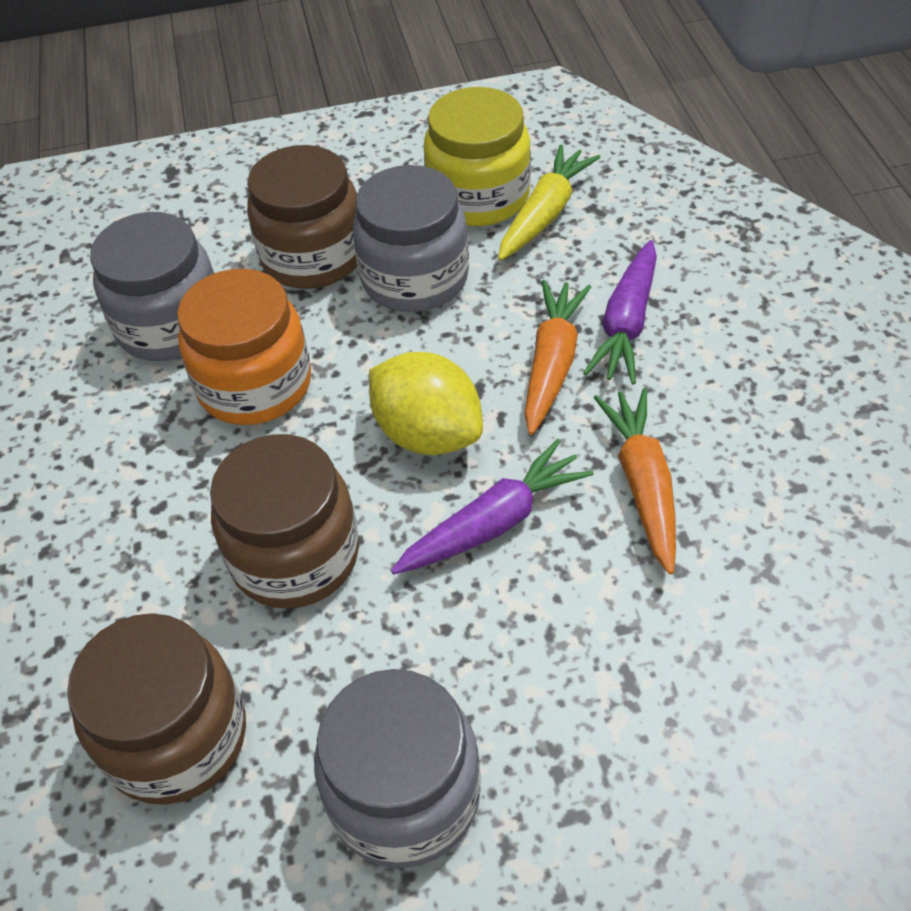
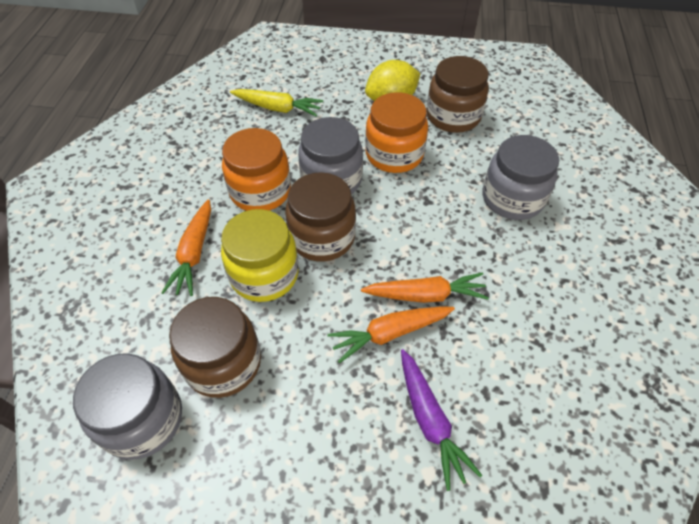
orange carrot: 2 -> 3
orange jar: 1 -> 2
purple carrot: 2 -> 1

